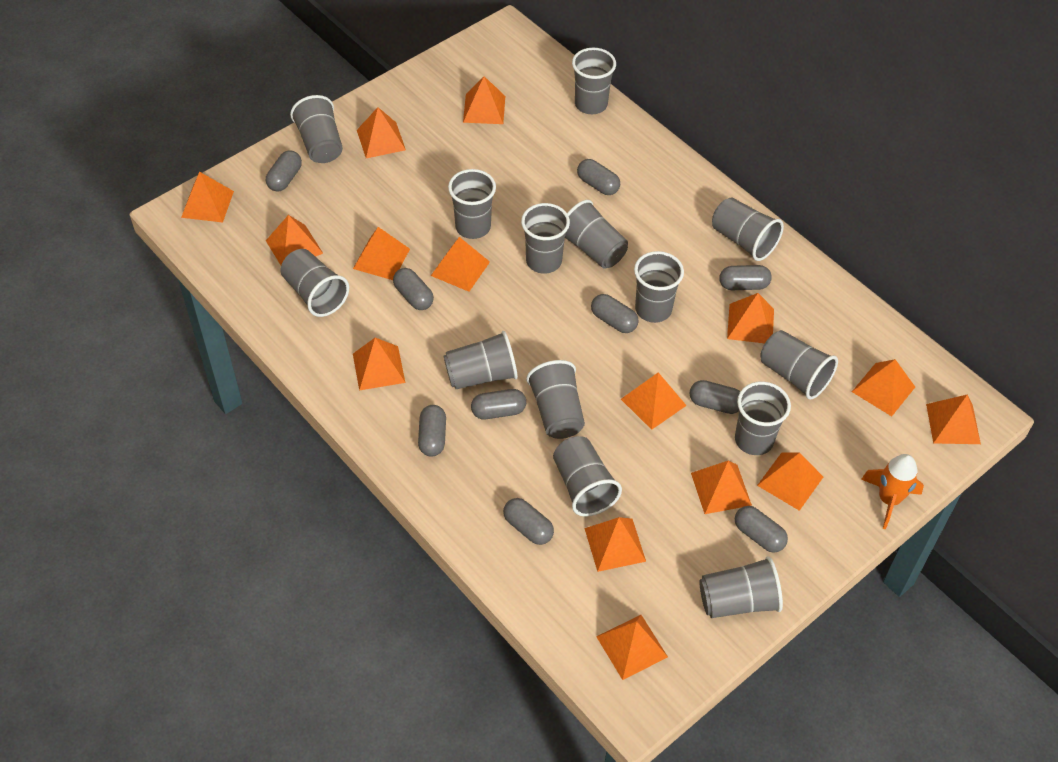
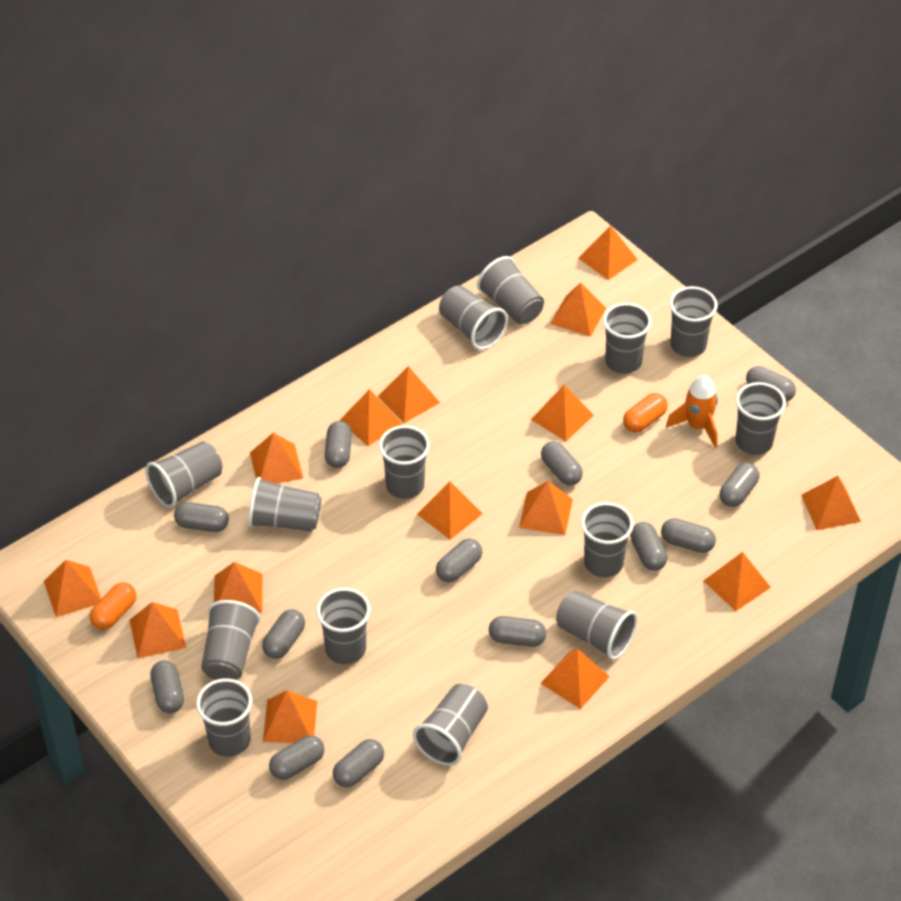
grey capsule: 10 -> 13
orange capsule: 0 -> 2

